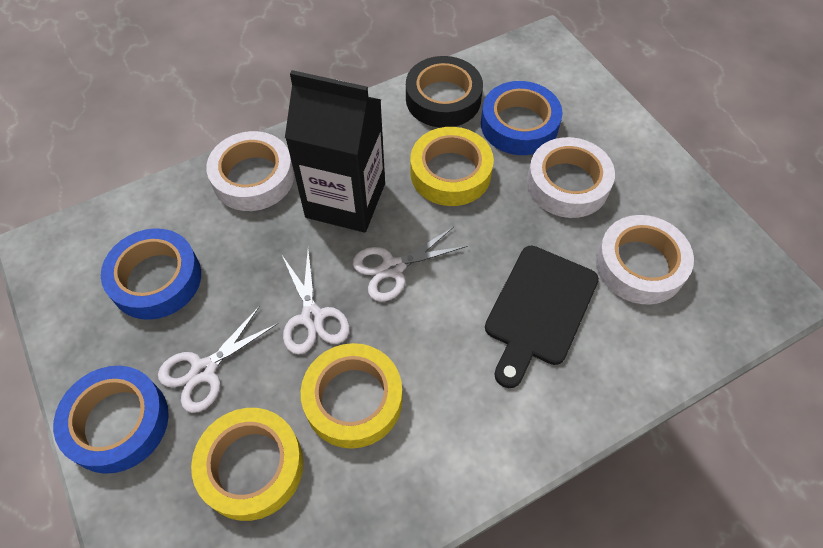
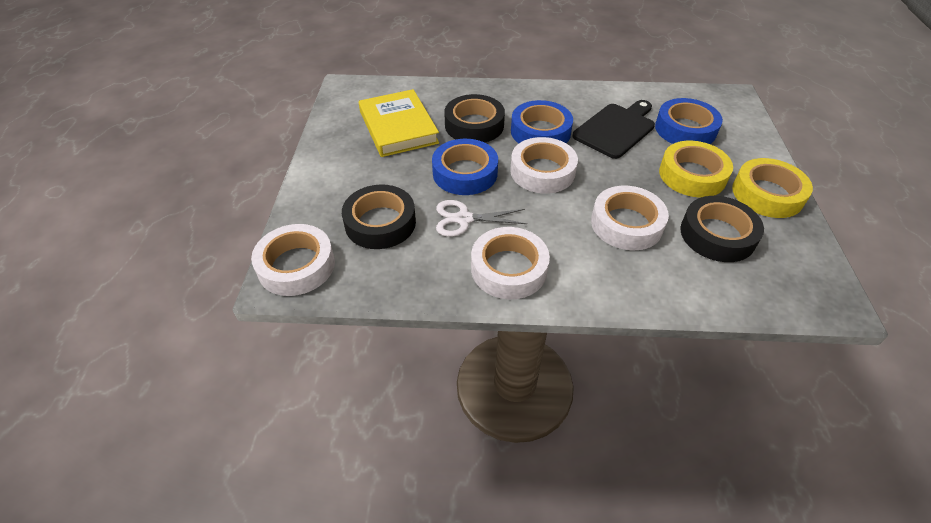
black carton: 1 -> 0
black tape: 1 -> 3
white scissors: 3 -> 1
white tape: 3 -> 4
yellow book: 0 -> 1
yellow tape: 3 -> 2

